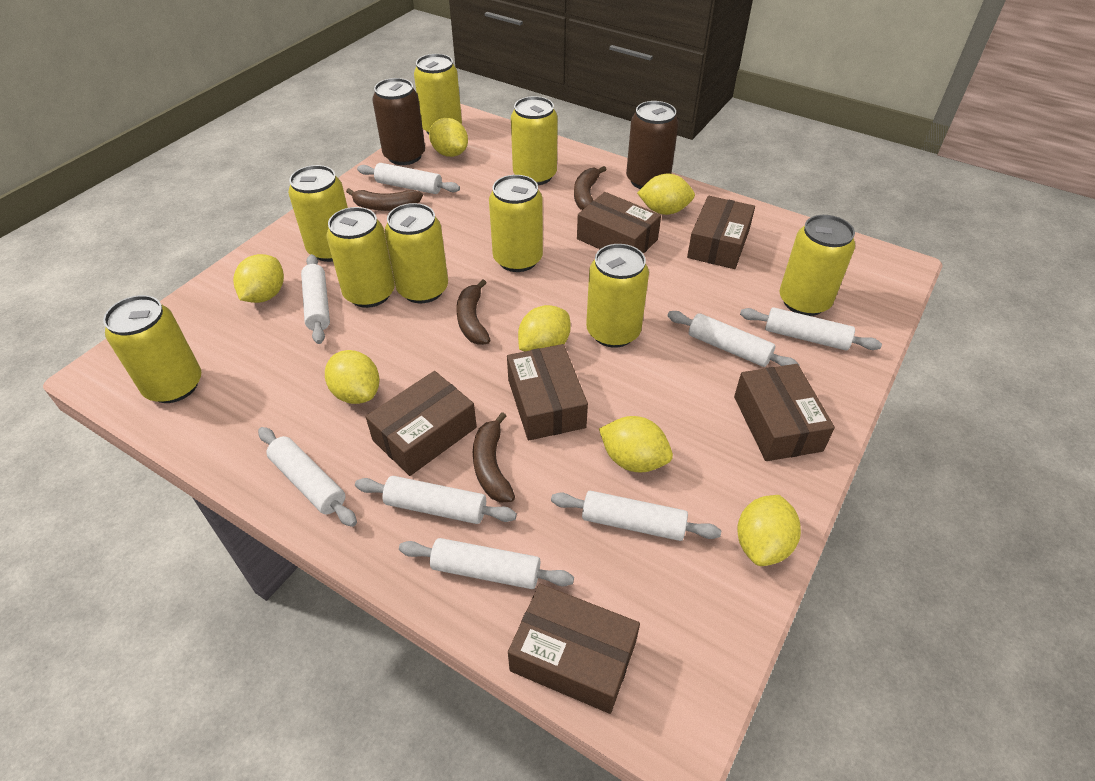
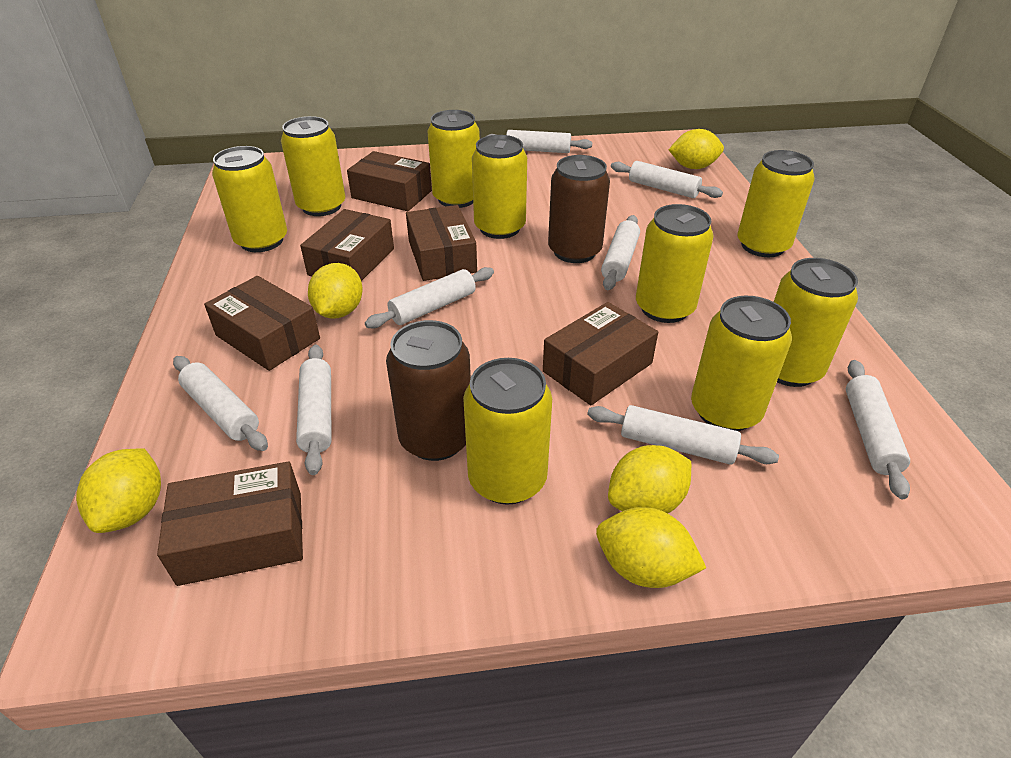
brown banana: 4 -> 0
yellow lemon: 7 -> 5

